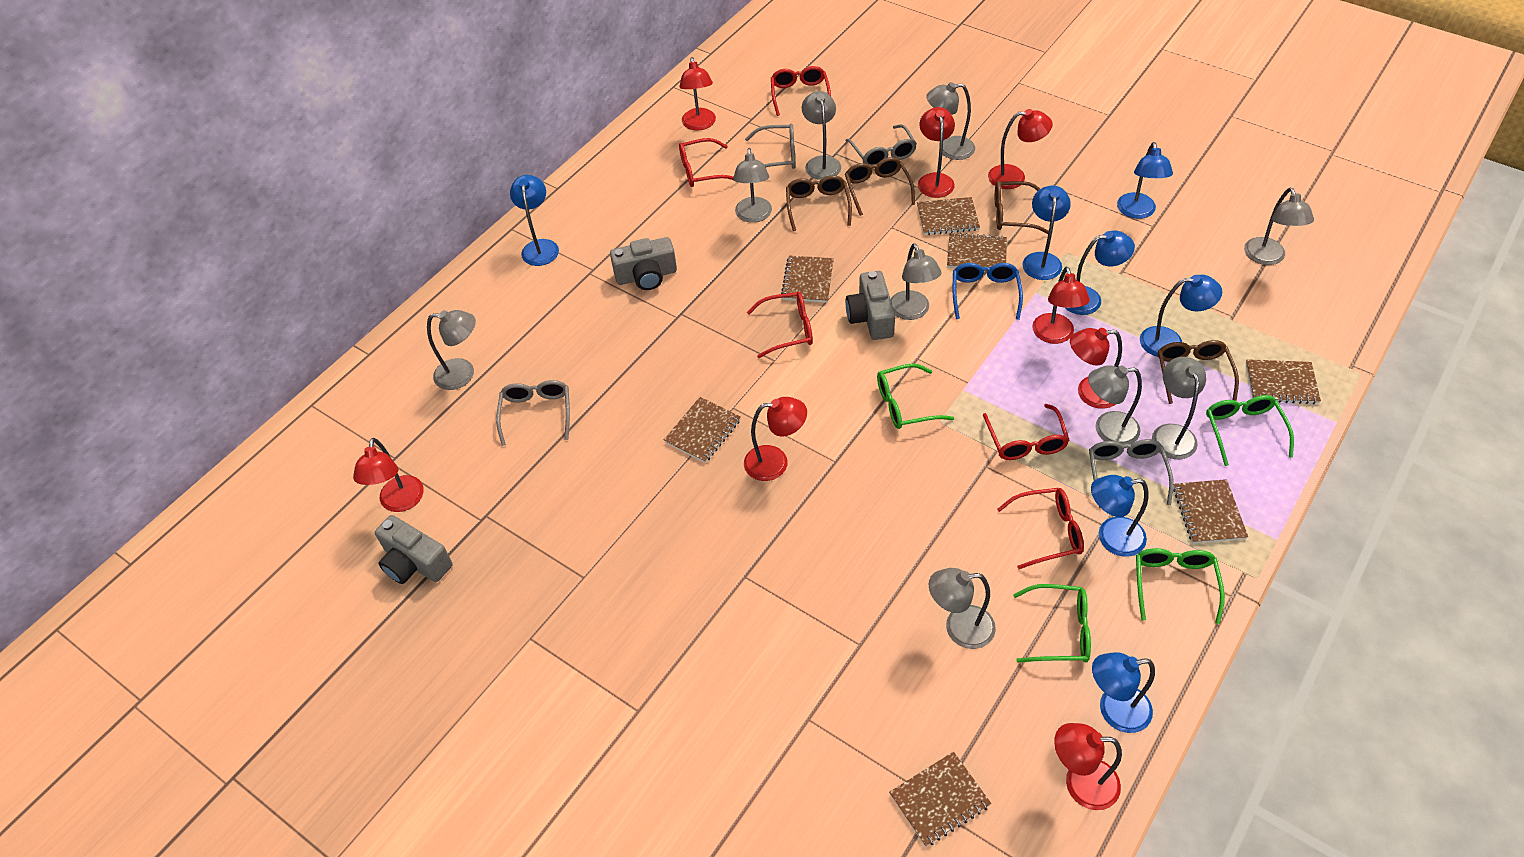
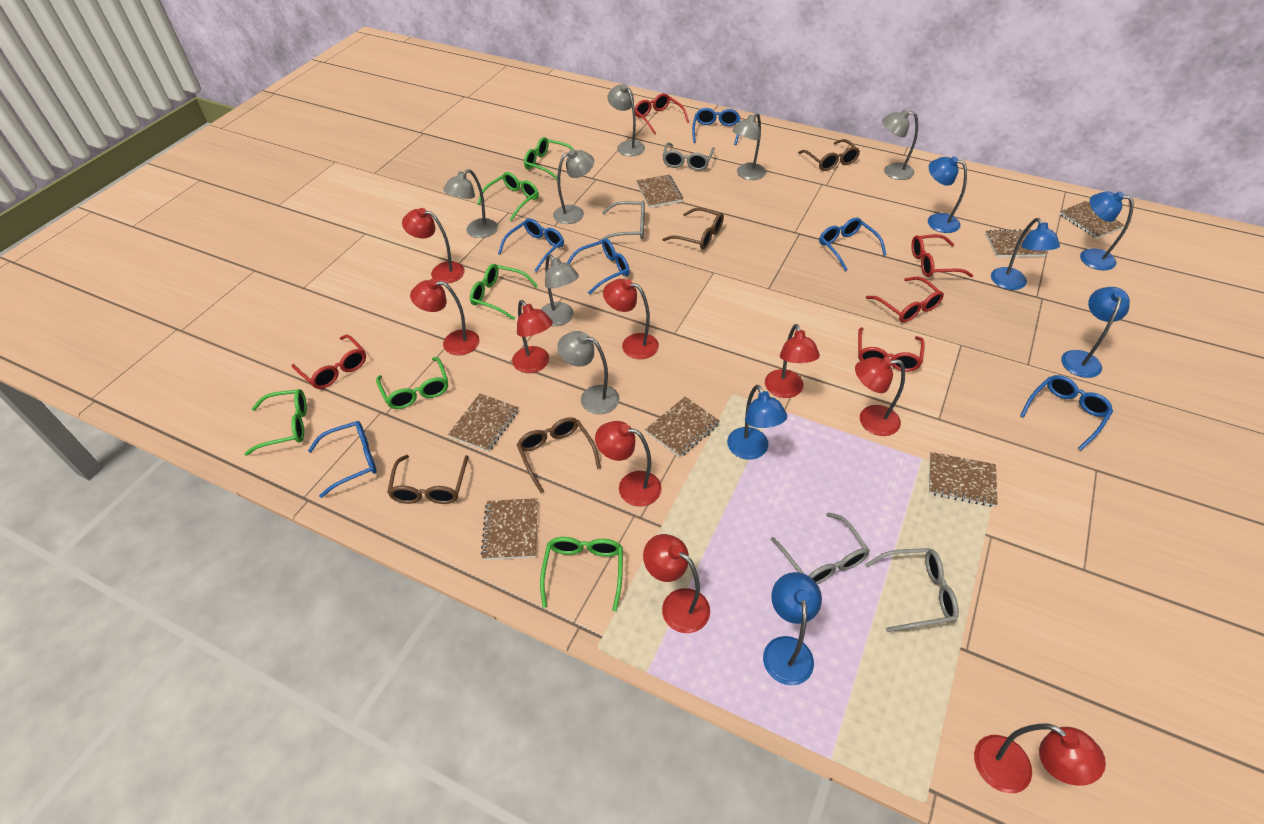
blue glasses: 1 -> 6
blue lamp: 7 -> 6
green glasses: 4 -> 6
grey camera: 3 -> 0
grey lamp: 9 -> 7
red lamp: 8 -> 9

